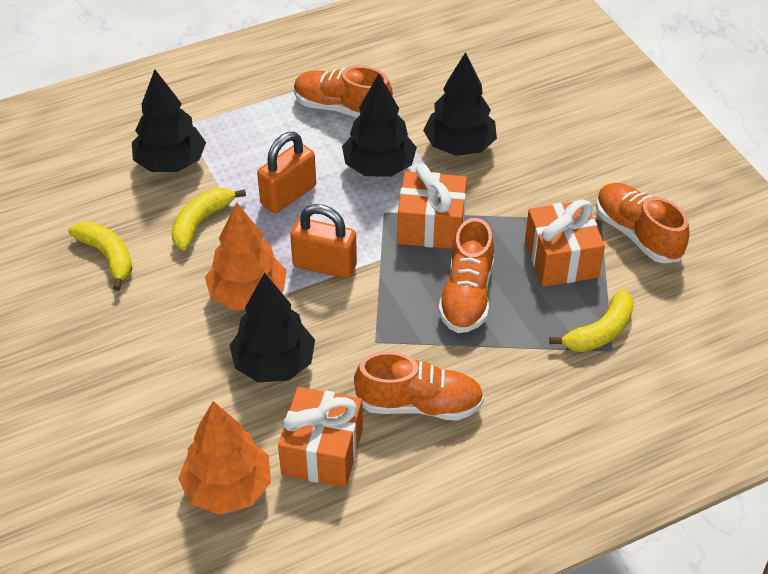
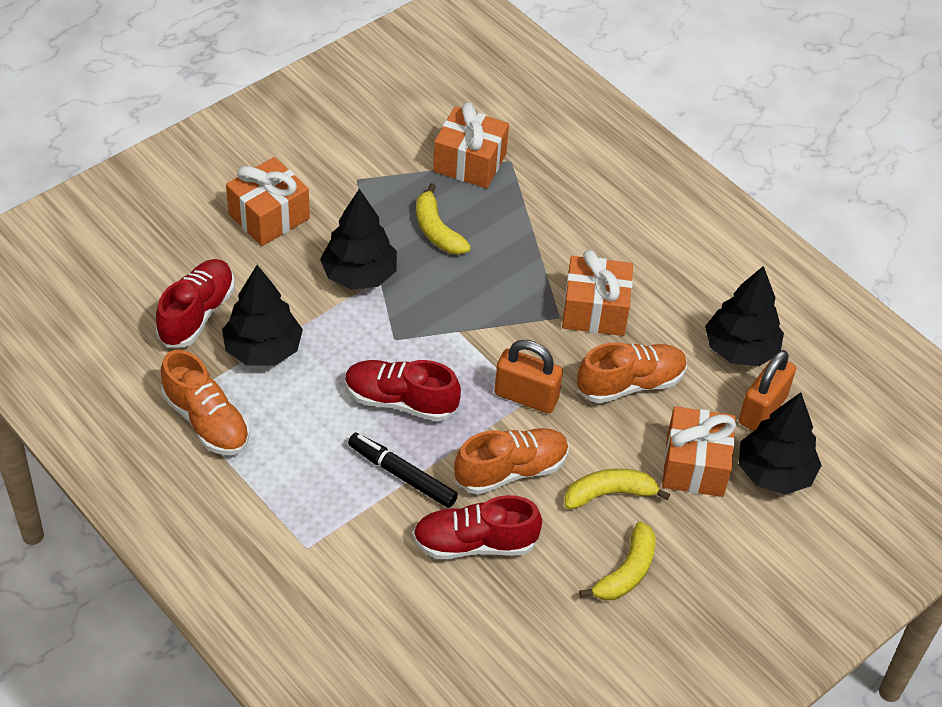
black marker: 0 -> 1
orange gift: 3 -> 4
orange shoe: 4 -> 3
orange tree: 2 -> 0
red shoe: 0 -> 3

